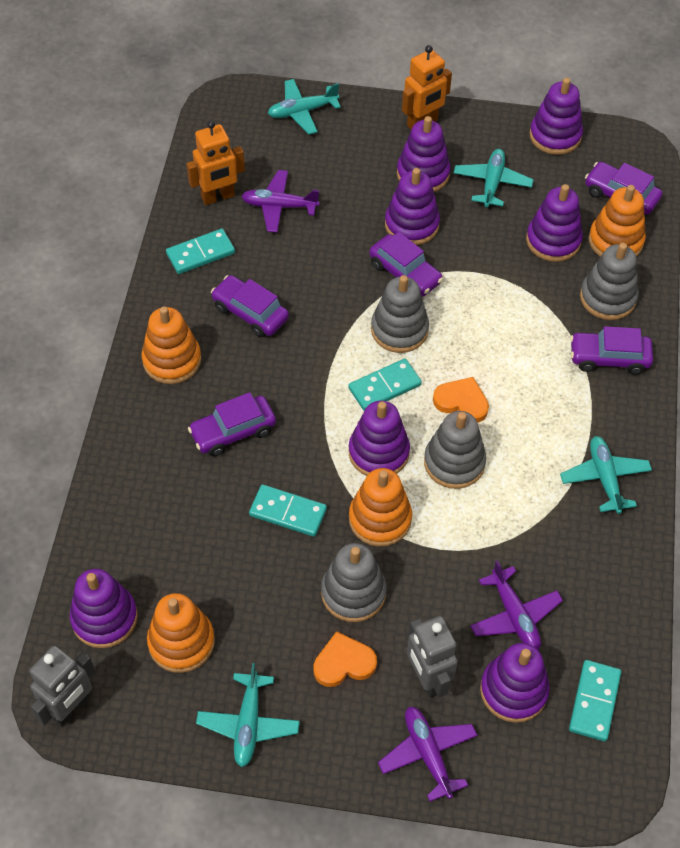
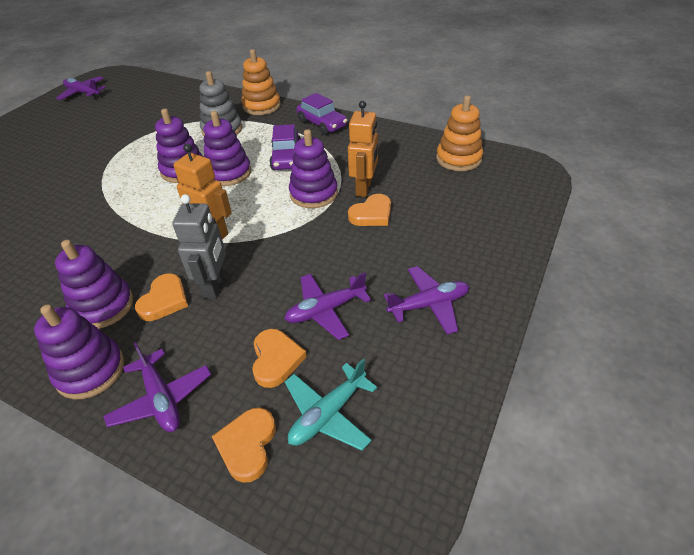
grey robot: 2 -> 1
grey stacking toy: 4 -> 1
orange heart: 2 -> 4
orange stacking toy: 4 -> 2
purple car: 5 -> 2
purple plane: 3 -> 4
purple stacking toy: 7 -> 5
turquoise domino: 4 -> 0
turquoise plane: 4 -> 1

